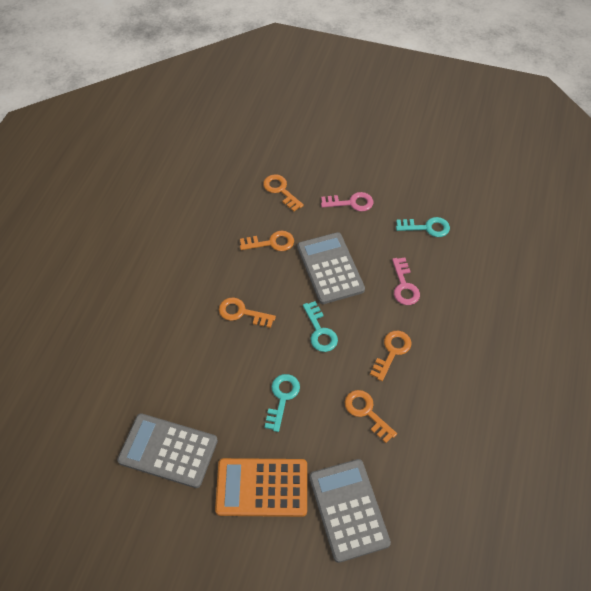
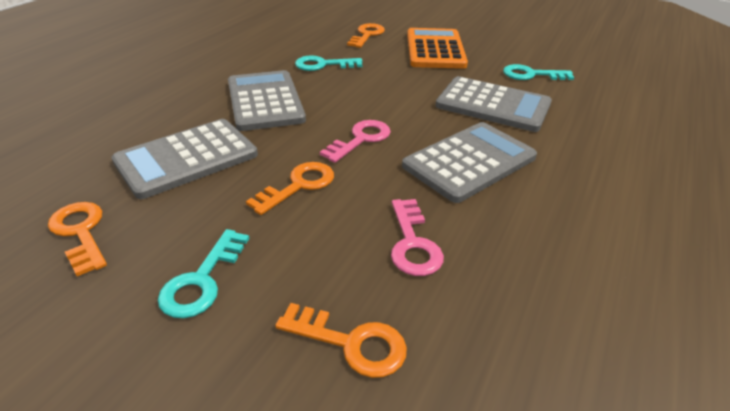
grey calculator: 3 -> 4
orange key: 5 -> 4

